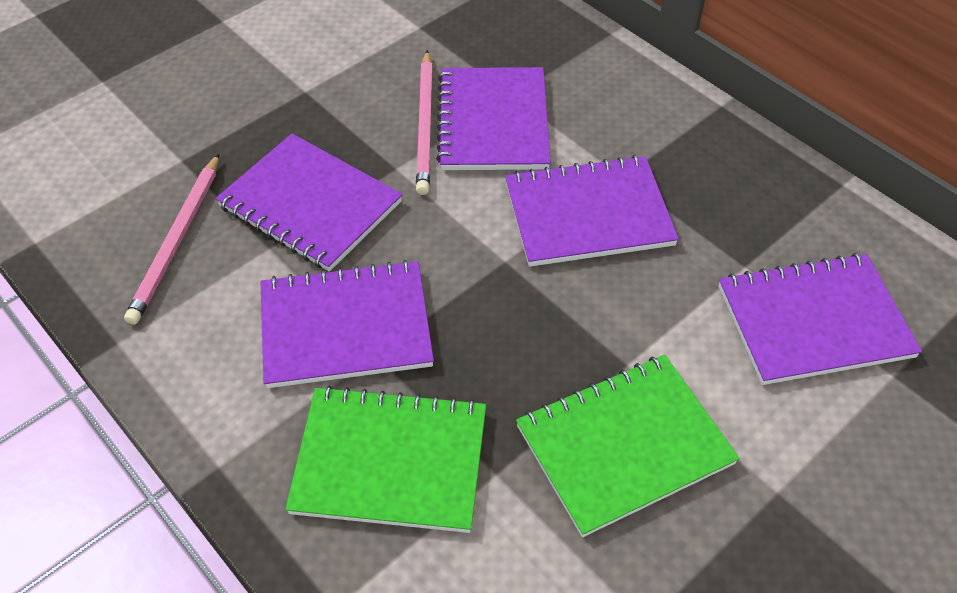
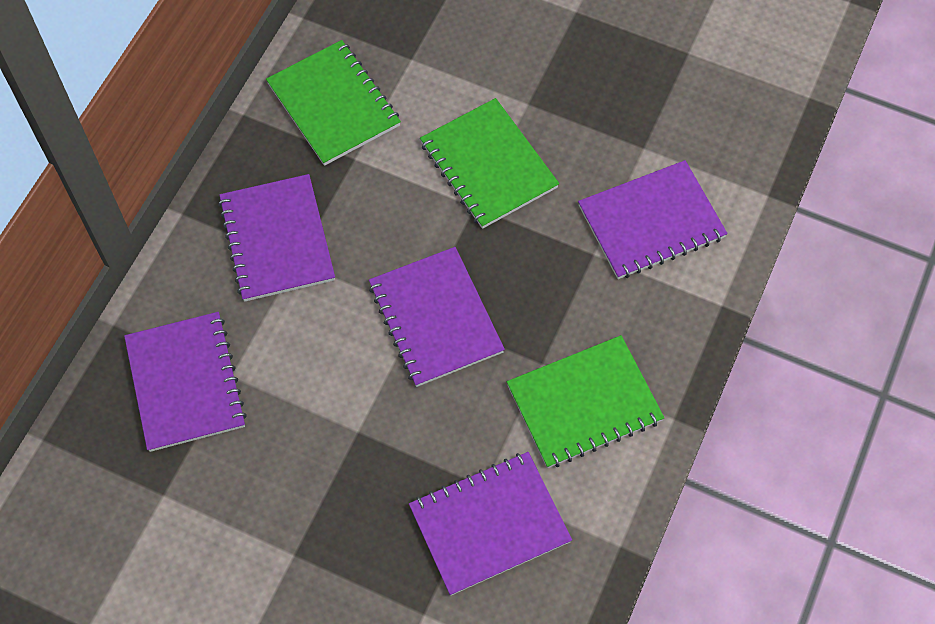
green notebook: 2 -> 3
pink pencil: 2 -> 0

